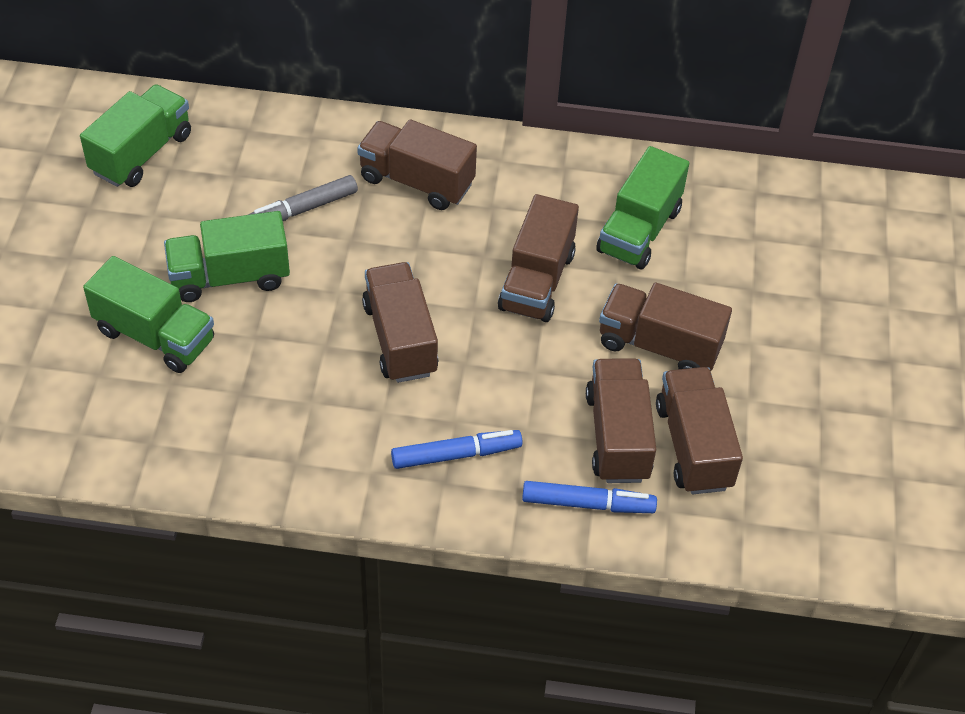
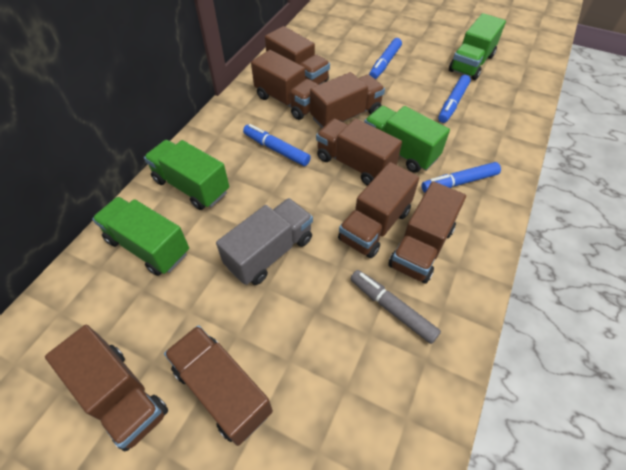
blue marker: 2 -> 4
brown truck: 6 -> 8
grey truck: 0 -> 1

